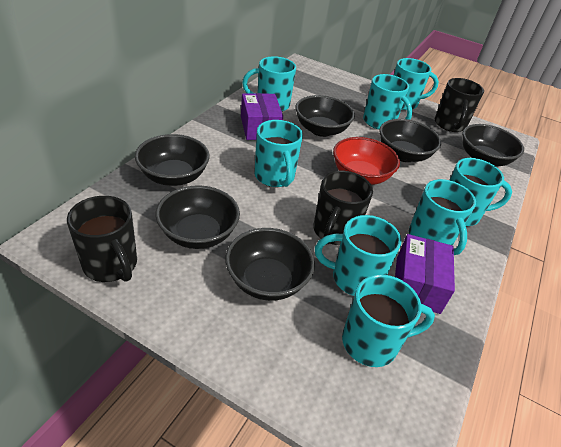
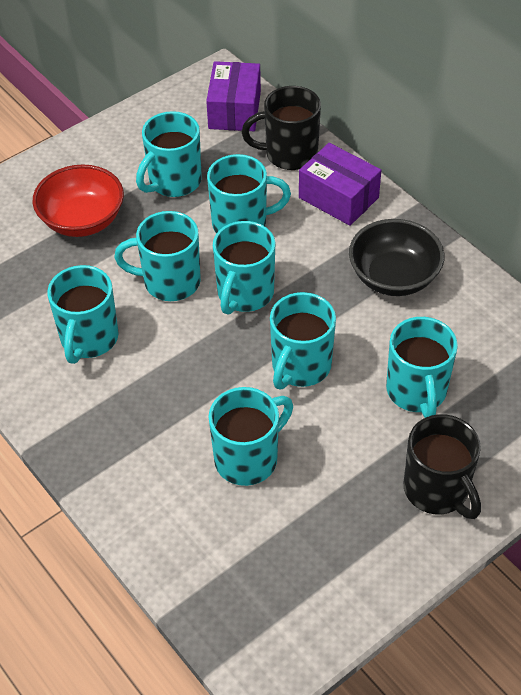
black bowl: 6 -> 1
black mug: 3 -> 2

